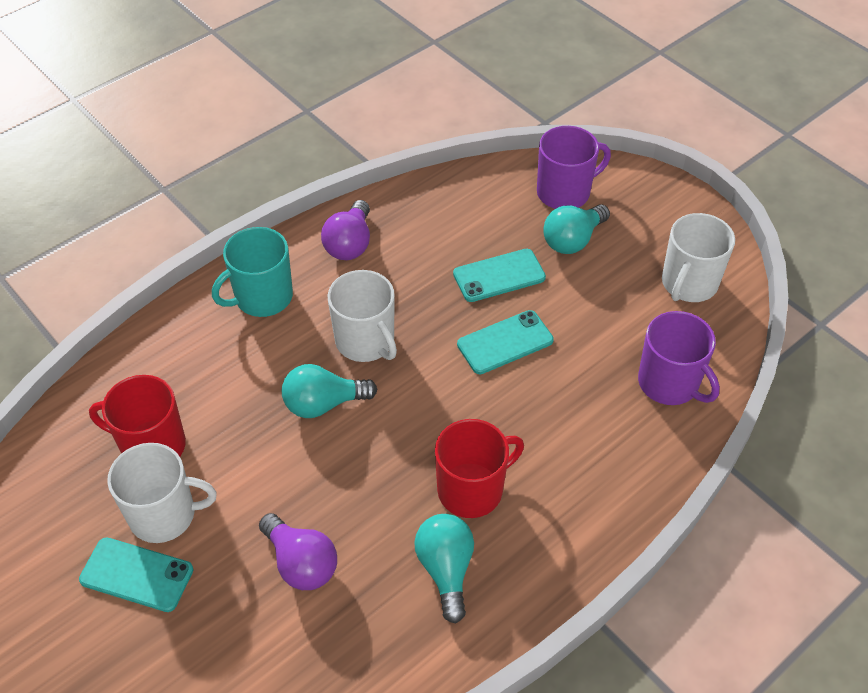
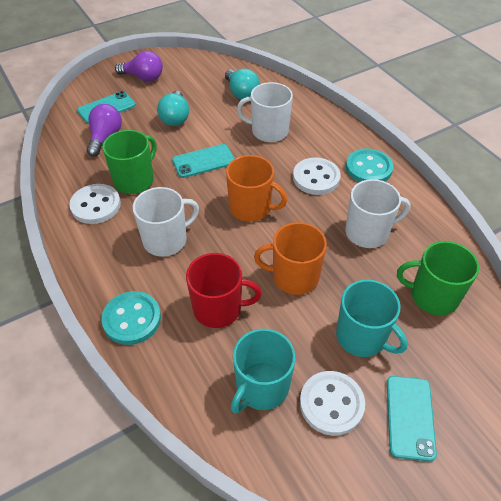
green mug: 0 -> 2
orange mug: 0 -> 2
purple mug: 2 -> 0
red mug: 2 -> 1
turquoise button: 0 -> 2
turquoise light bulb: 3 -> 2
turquoise mug: 1 -> 2
white button: 0 -> 3

